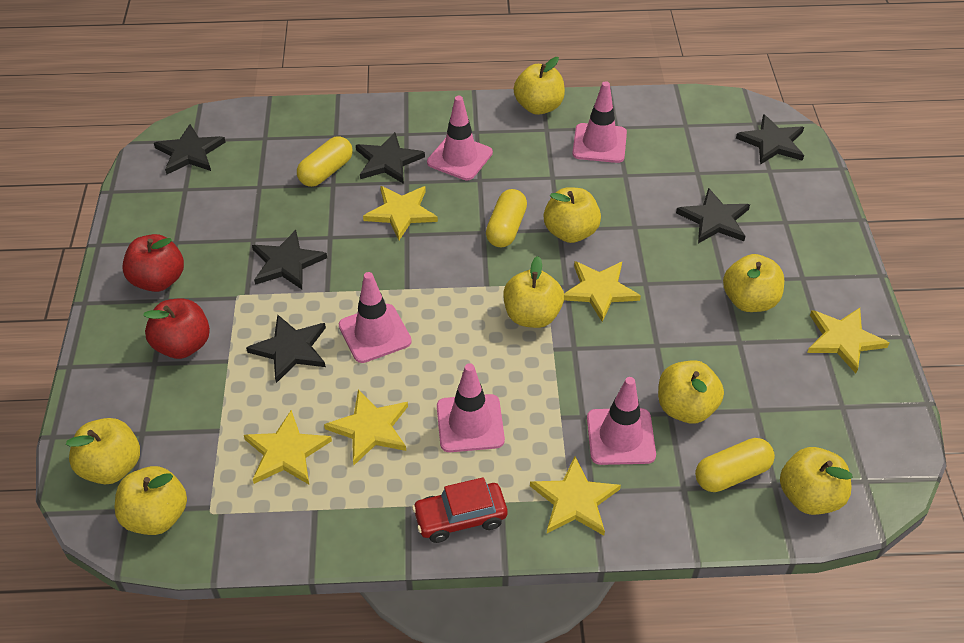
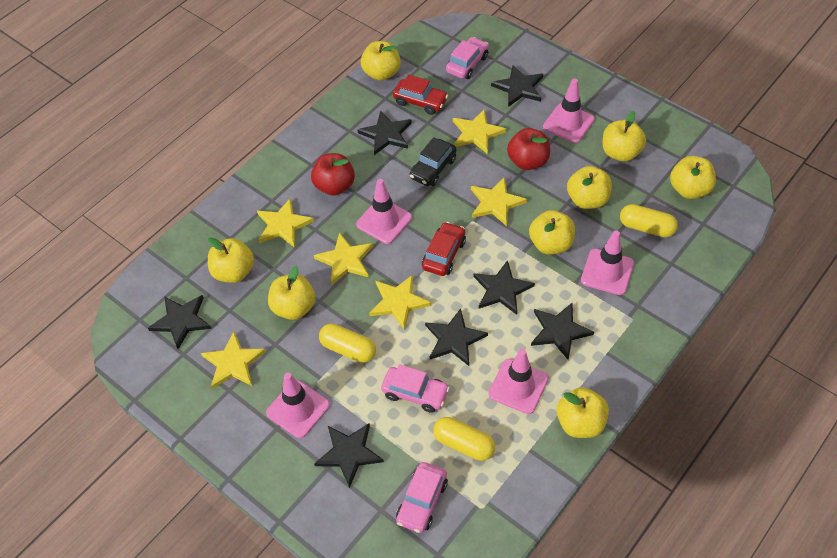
black car: 0 -> 1
black star: 6 -> 7
pink car: 0 -> 3
red car: 1 -> 2

